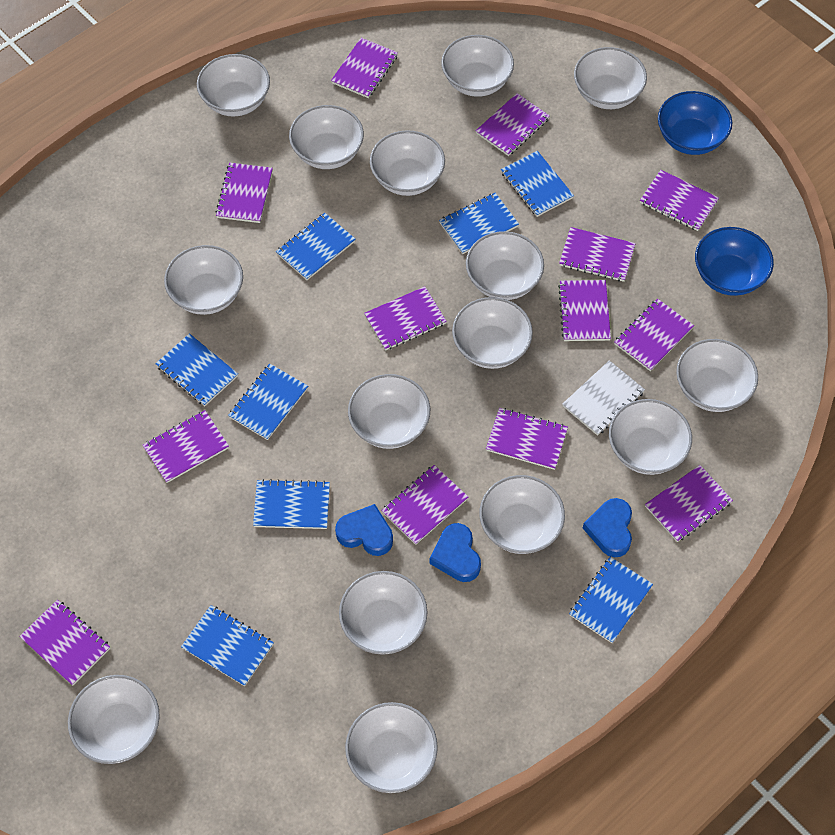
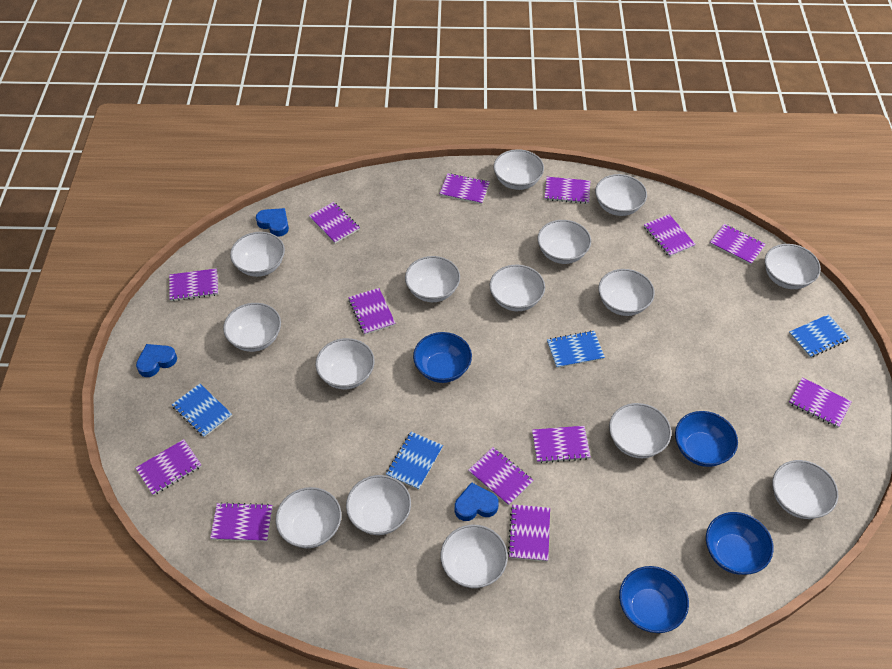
blue bowl: 2 -> 4
blue notebook: 8 -> 4
white notebook: 1 -> 0

